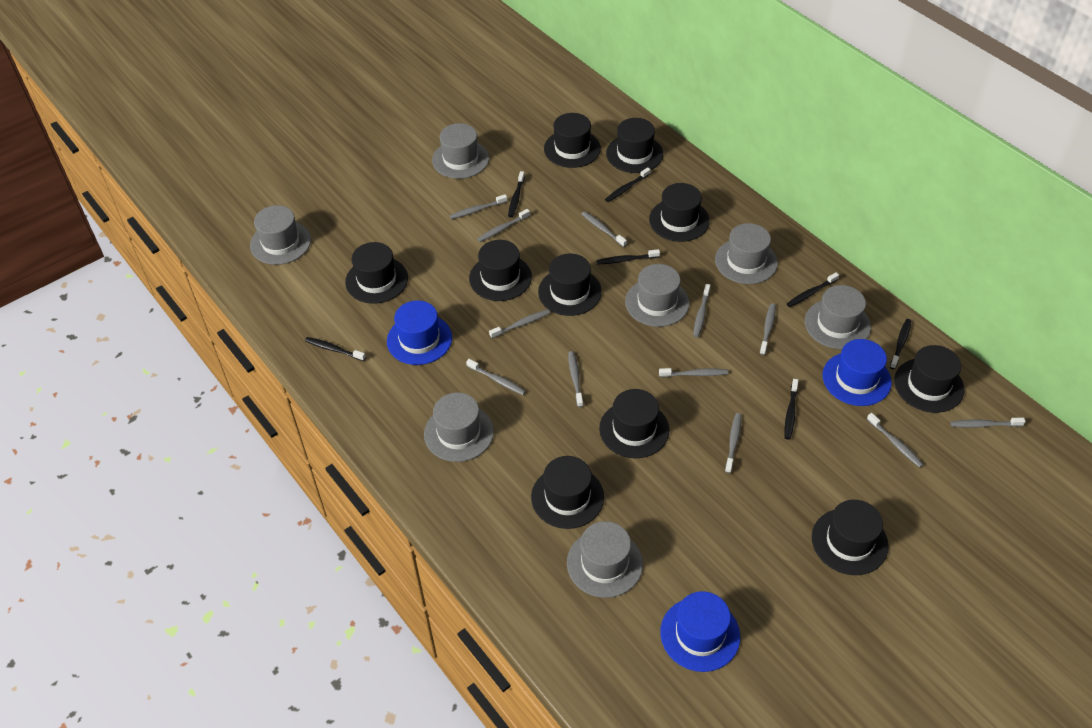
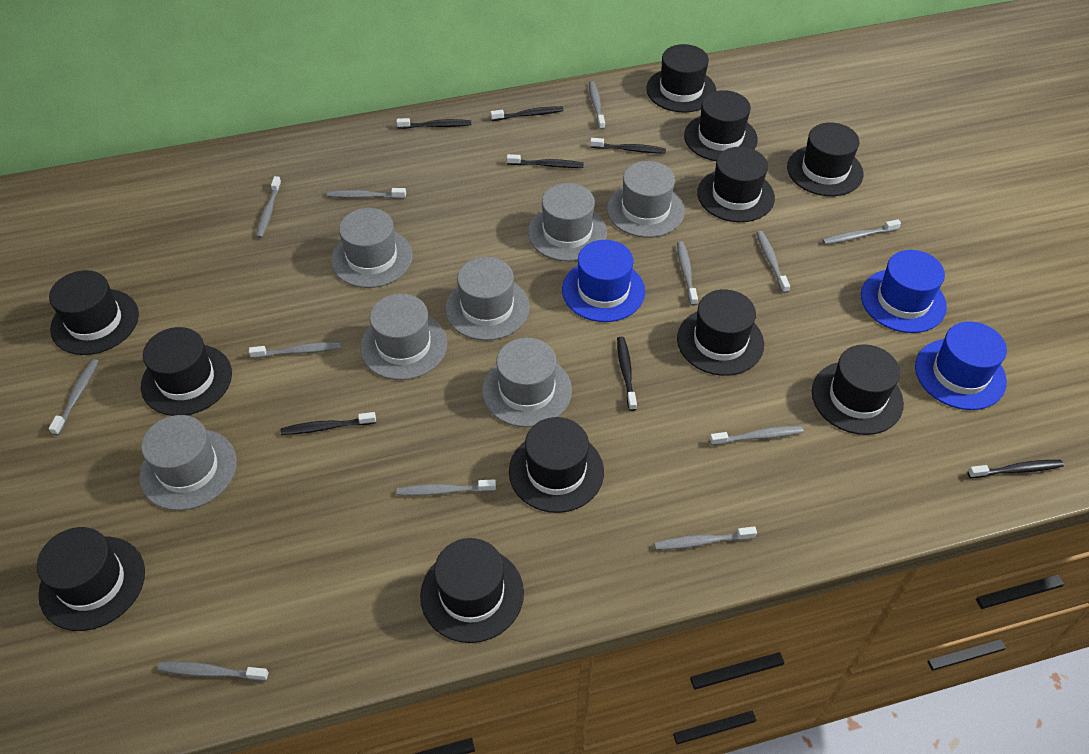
black hat: 10 -> 11

